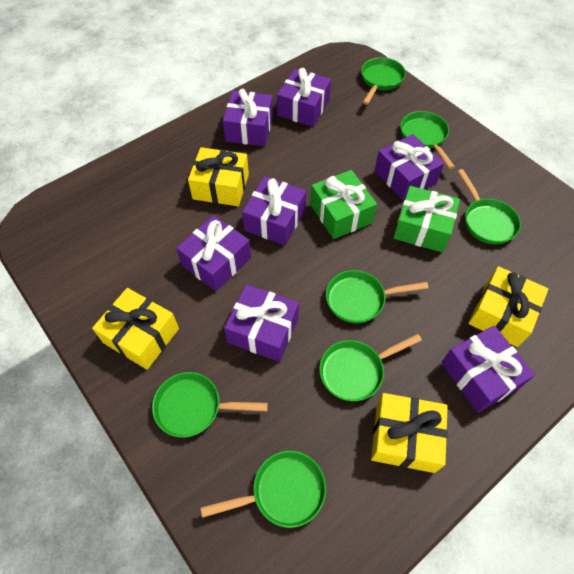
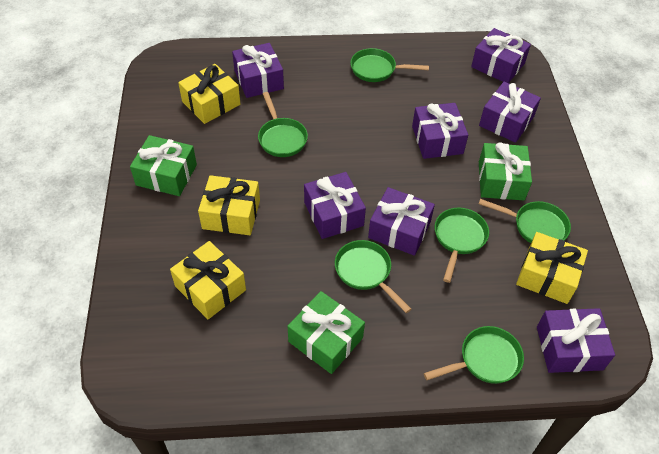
green gift: 2 -> 3
green pan: 7 -> 6

